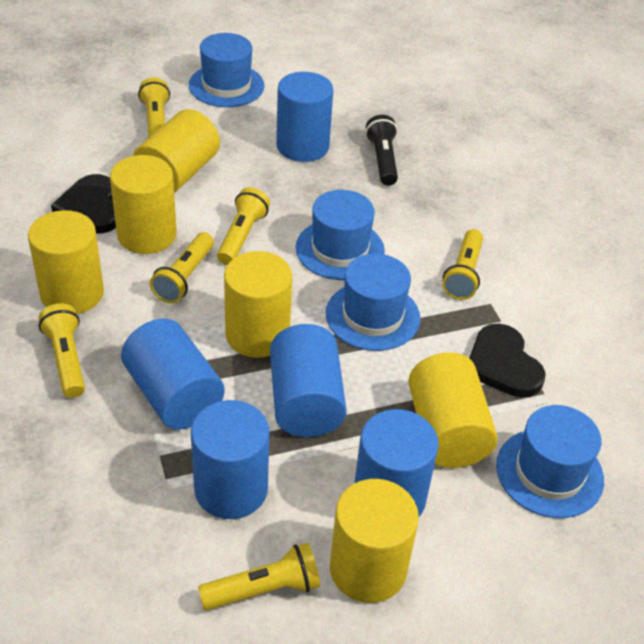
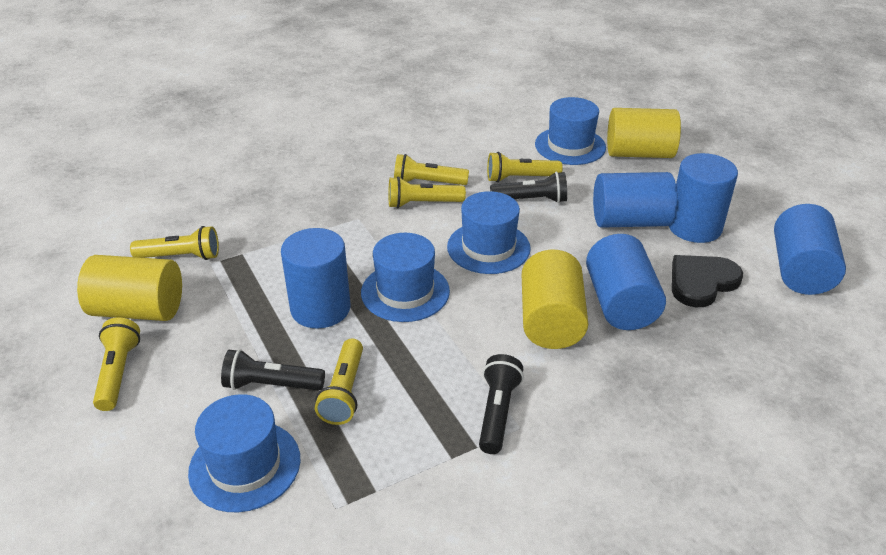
black flashlight: 1 -> 3
black heart: 2 -> 1
yellow cylinder: 6 -> 3

